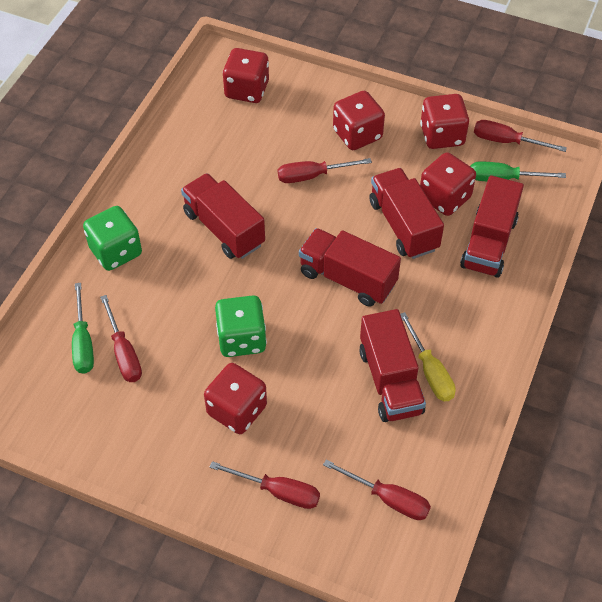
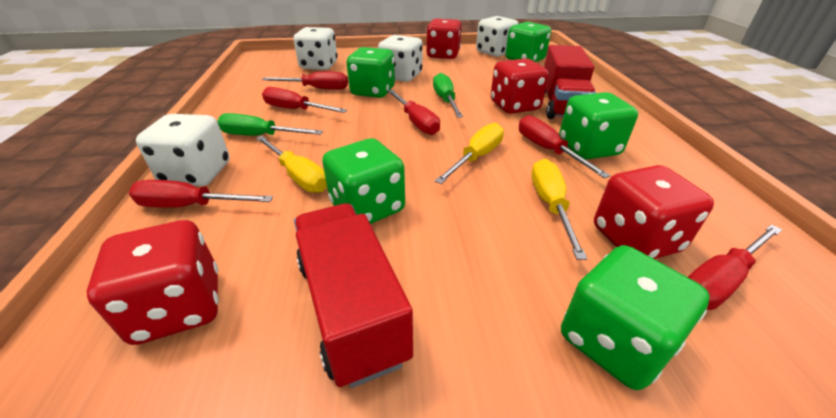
green dice: 2 -> 5
red dice: 5 -> 4
red screwdriver: 5 -> 6
red truck: 5 -> 2
white dice: 0 -> 4
yellow screwdriver: 1 -> 3

